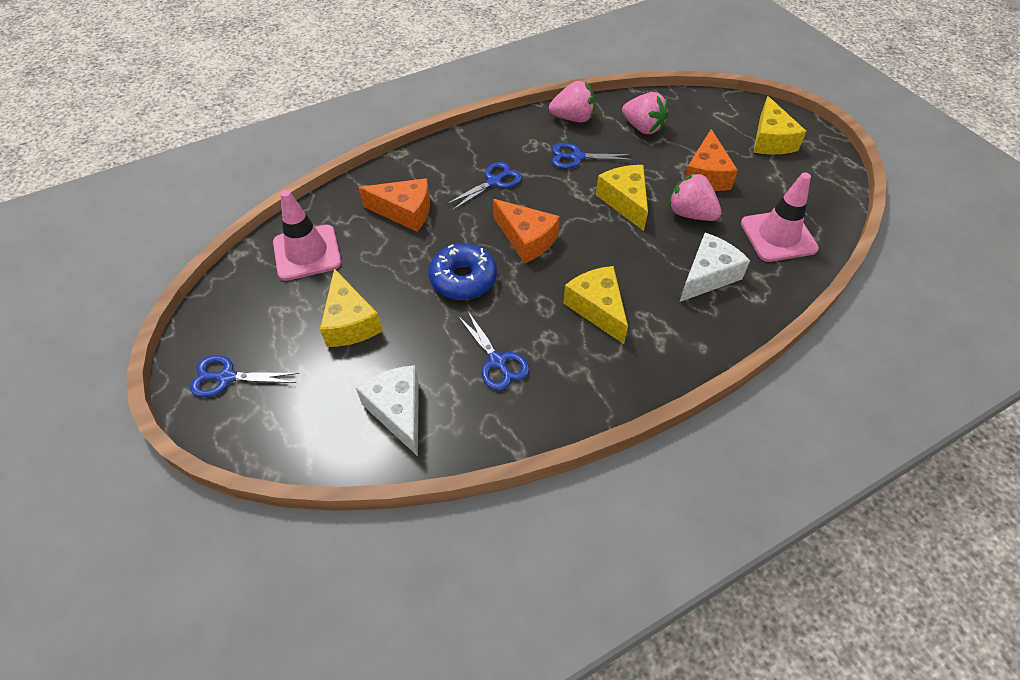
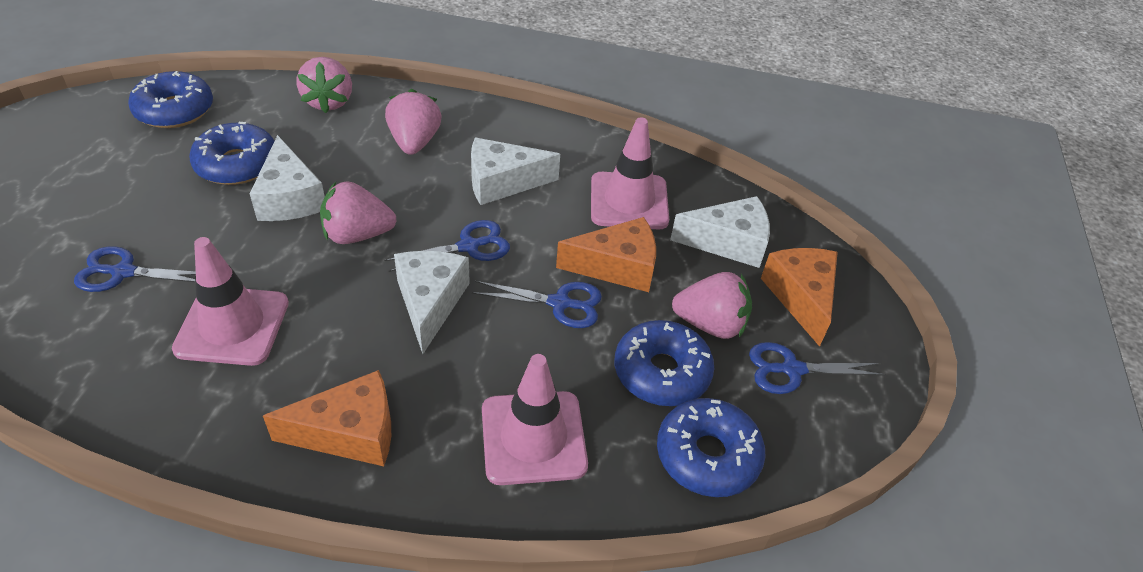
blue donut: 1 -> 4
pink strawberry: 3 -> 4
pink traffic cone: 2 -> 3
white cheese: 2 -> 4
yellow cheese: 4 -> 0

